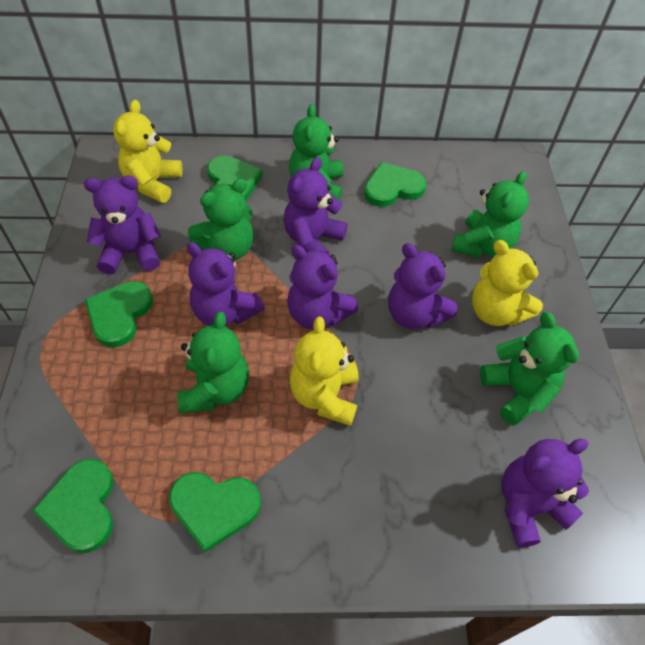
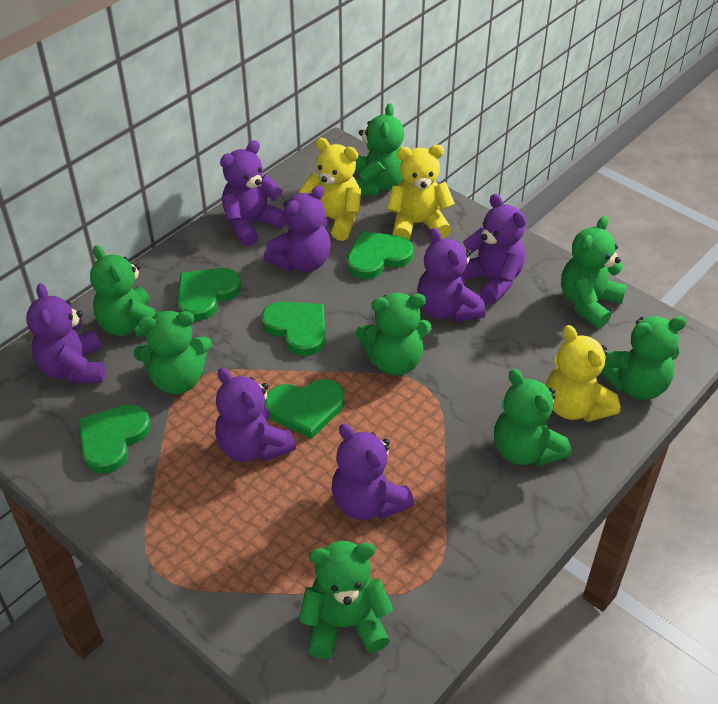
green teddy bear: 5 -> 8
purple teddy bear: 6 -> 7

